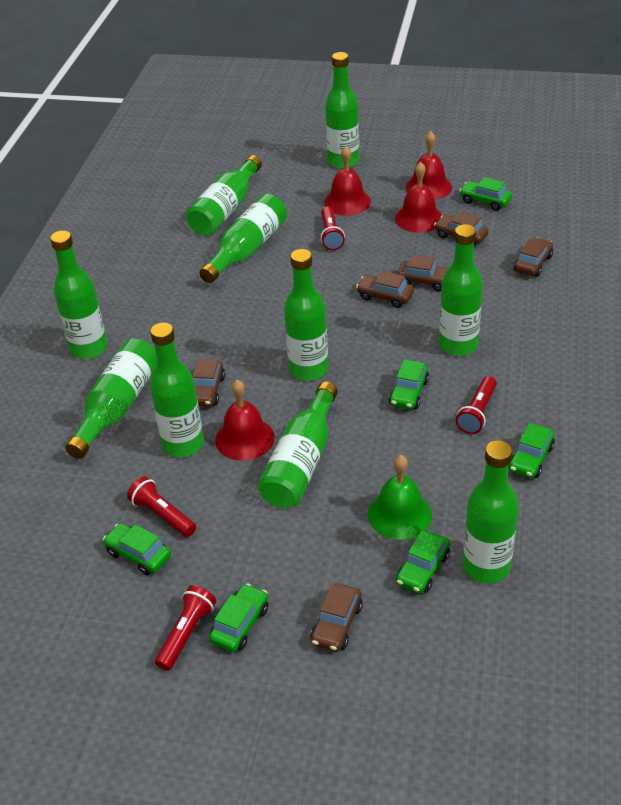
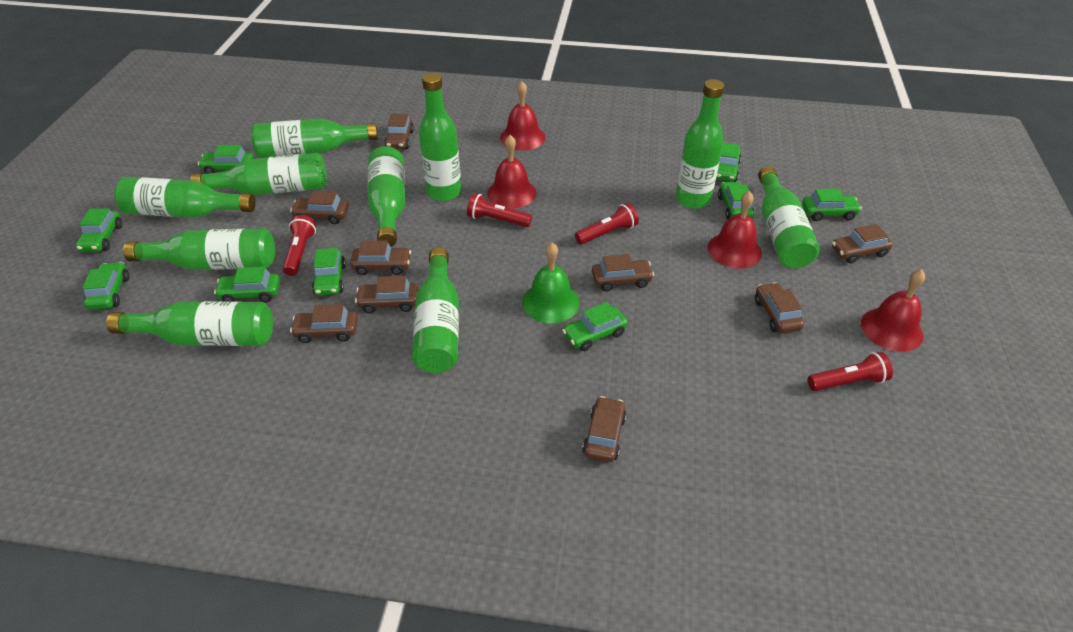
brown car: 6 -> 9
green car: 6 -> 9

